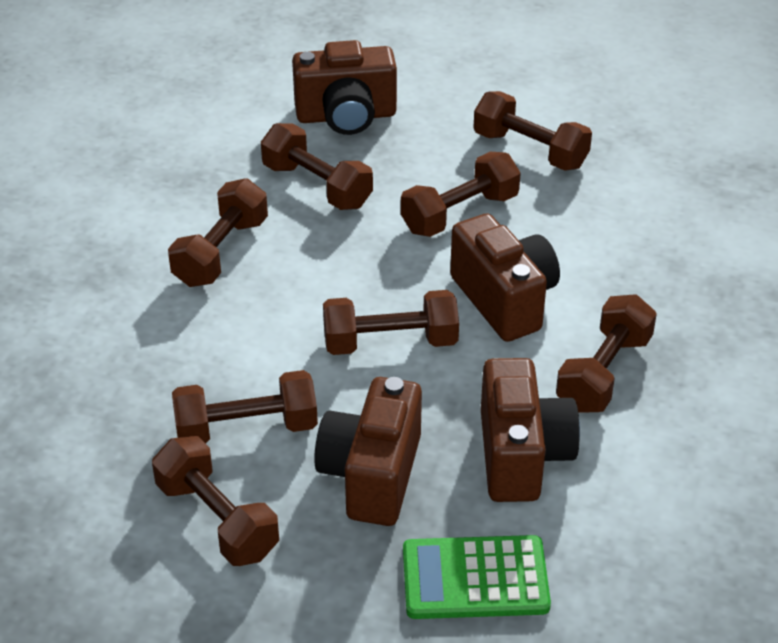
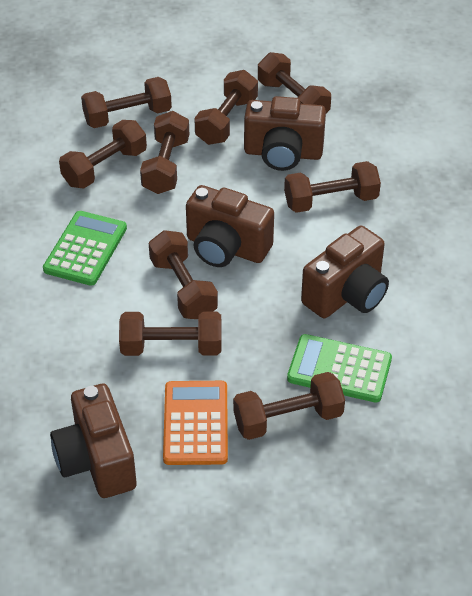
brown dumbbell: 8 -> 9
green calculator: 1 -> 2
orange calculator: 0 -> 1

